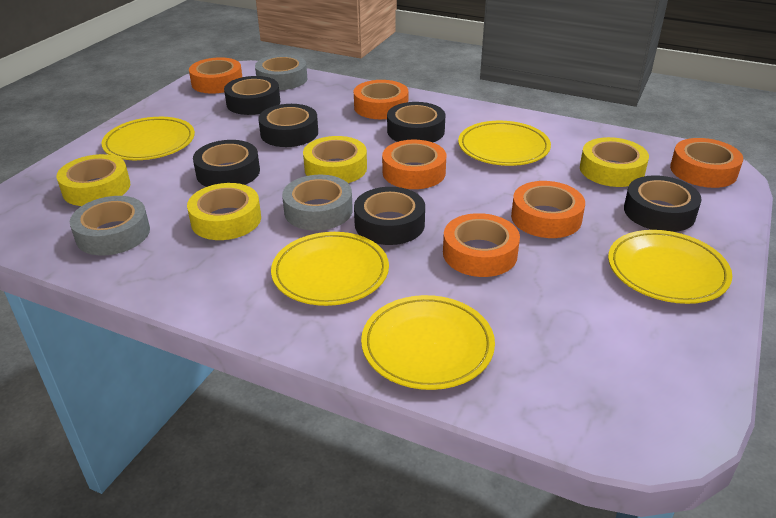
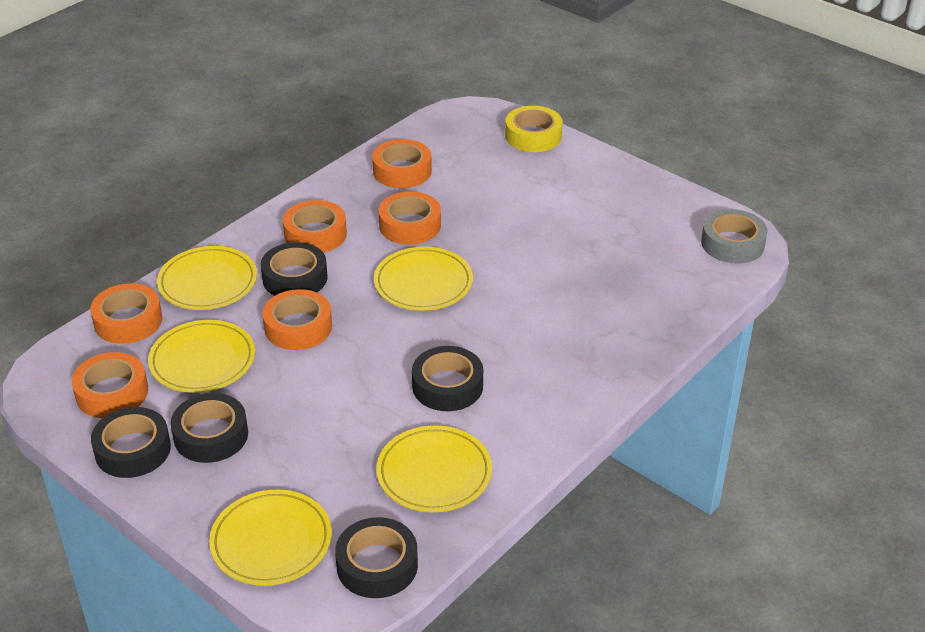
black tape: 6 -> 5
grey tape: 3 -> 1
yellow tape: 4 -> 1

